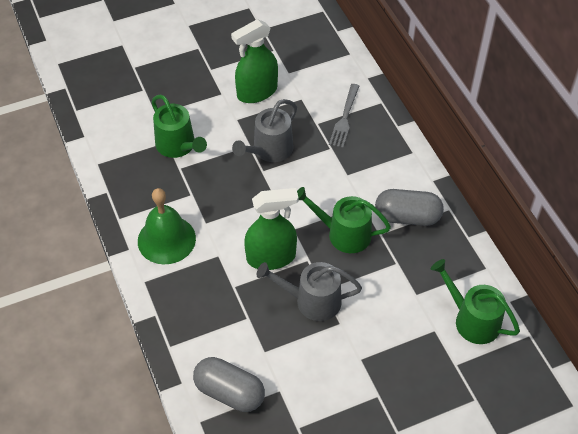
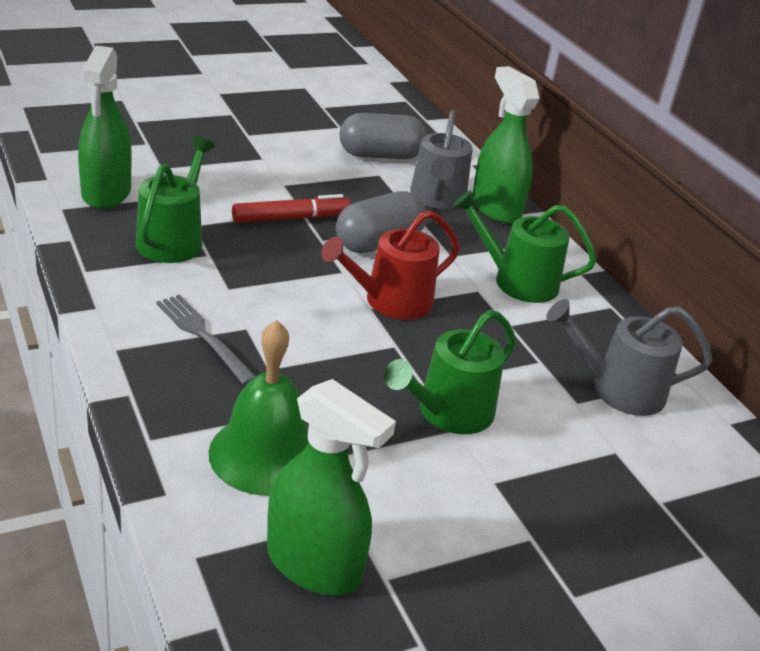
green spray bottle: 2 -> 3
red marker: 0 -> 1
red watering can: 0 -> 1

